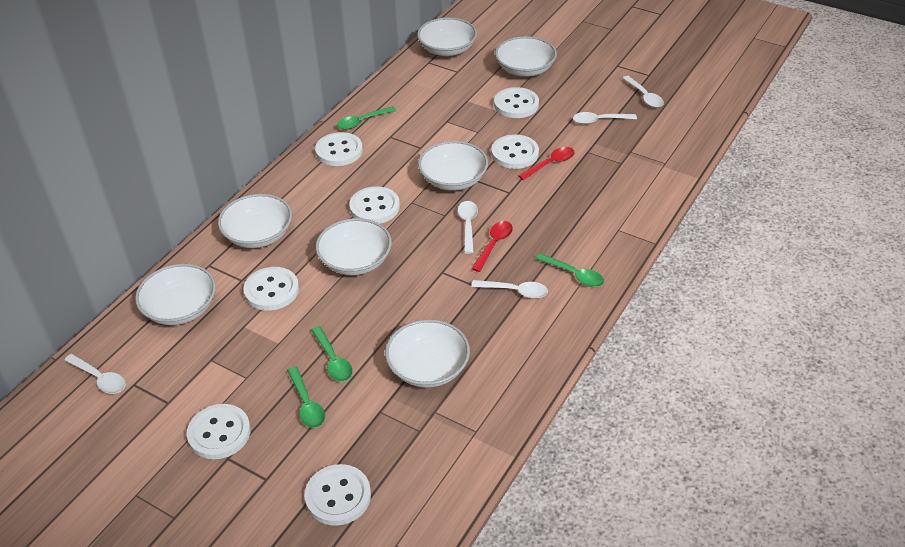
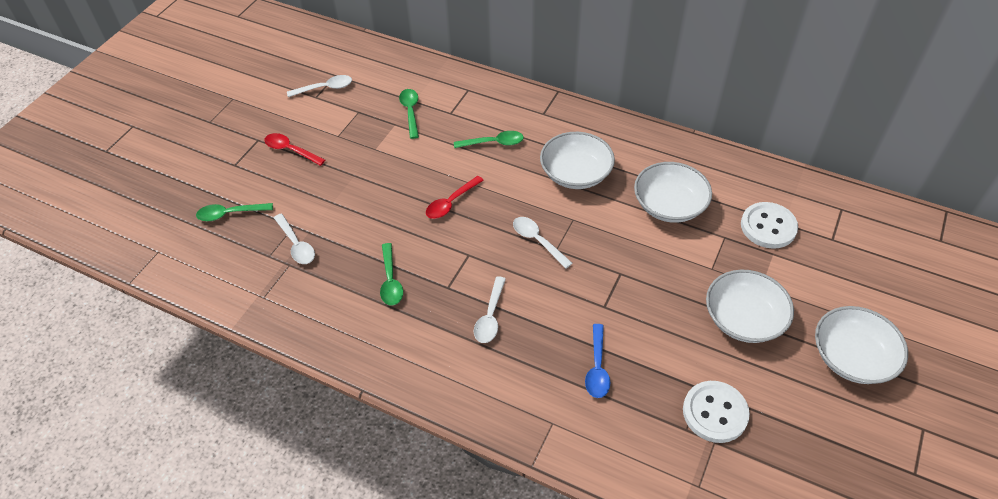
blue spoon: 0 -> 1
white bowl: 7 -> 4
white button: 7 -> 2
white spoon: 5 -> 4

